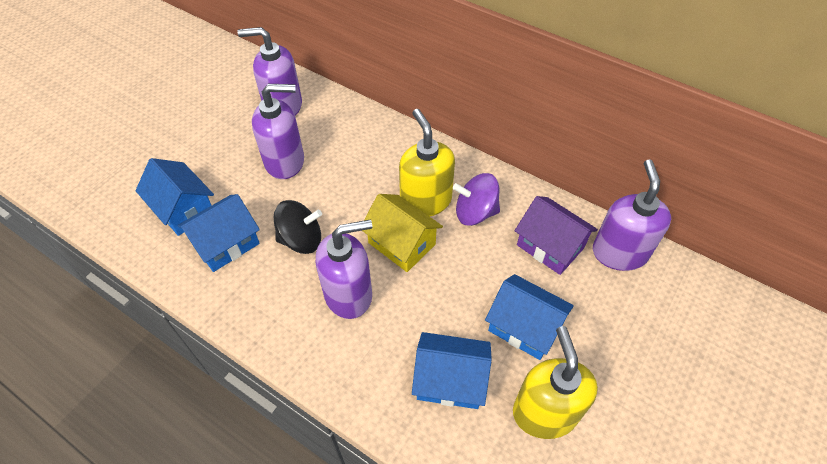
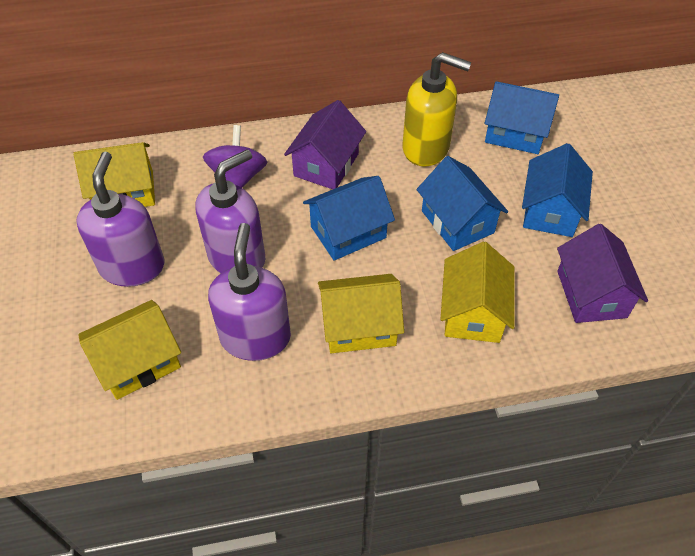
black spinning top: 1 -> 0
purple house: 1 -> 2
purple soap dispenser: 4 -> 3
yellow house: 1 -> 4
yellow soap dispenser: 2 -> 1

